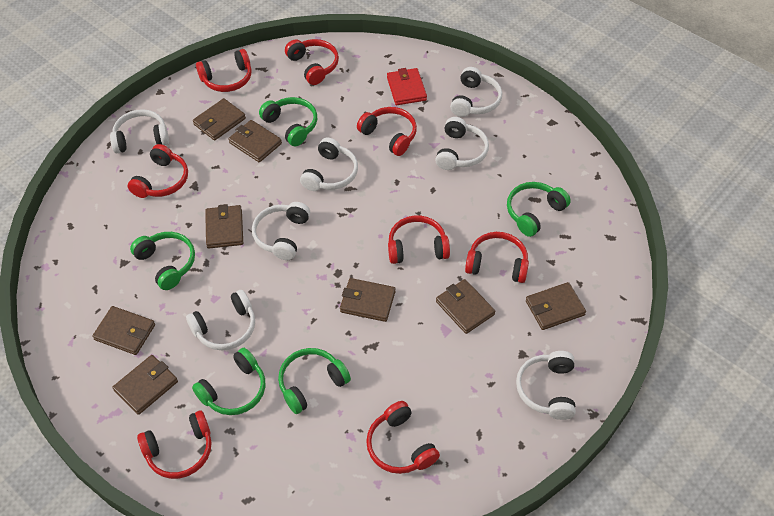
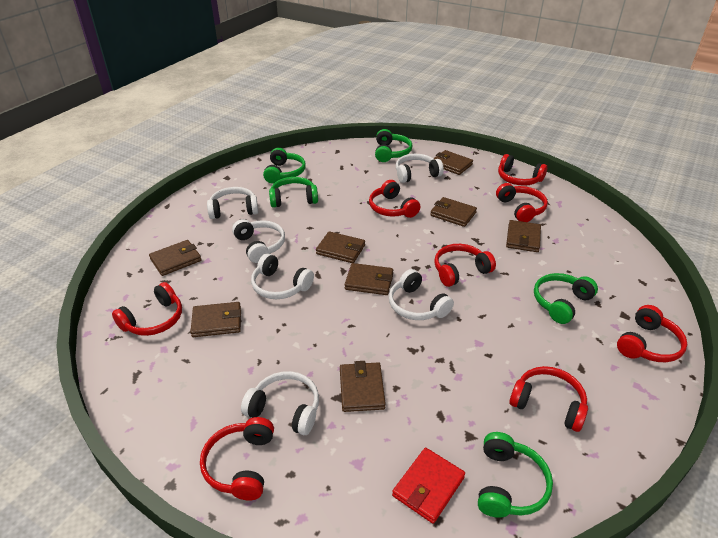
white headphones: 7 -> 6

